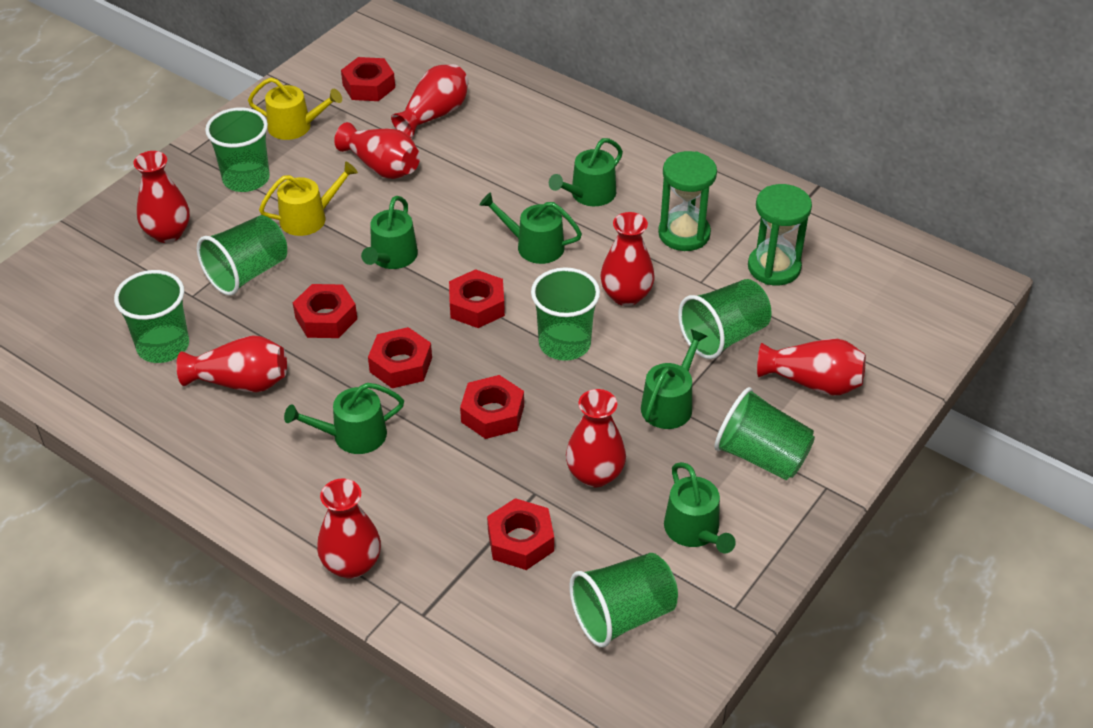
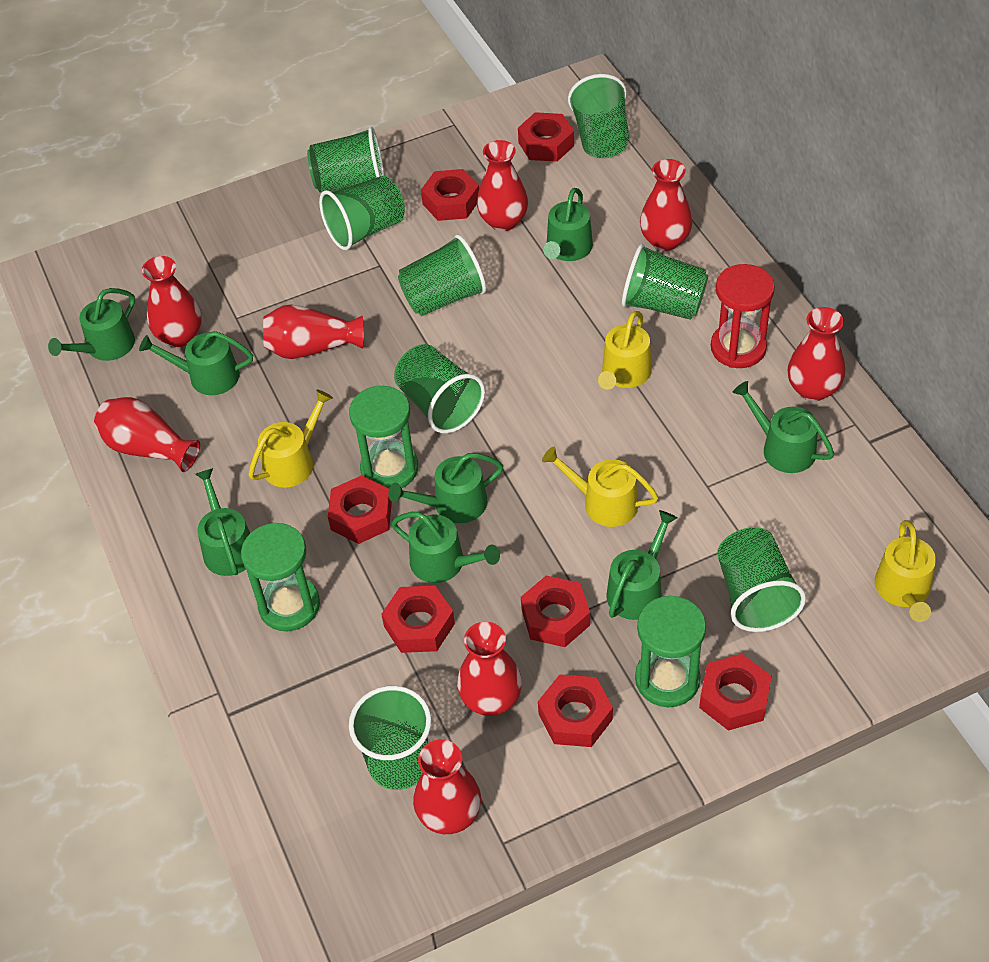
green cup: 7 -> 8
green hourglass: 2 -> 3
green watering can: 6 -> 8
red hourglass: 0 -> 1
red nut: 6 -> 7
yellow watering can: 2 -> 4

